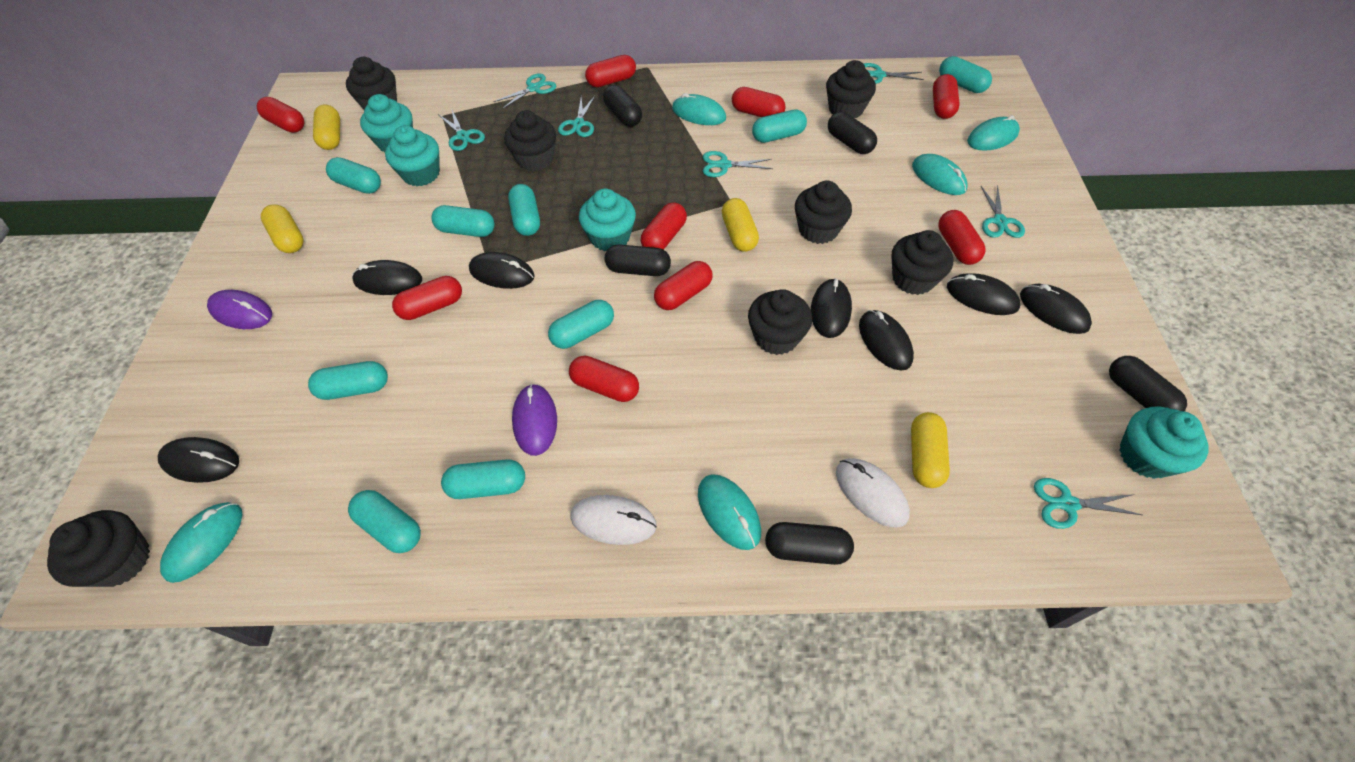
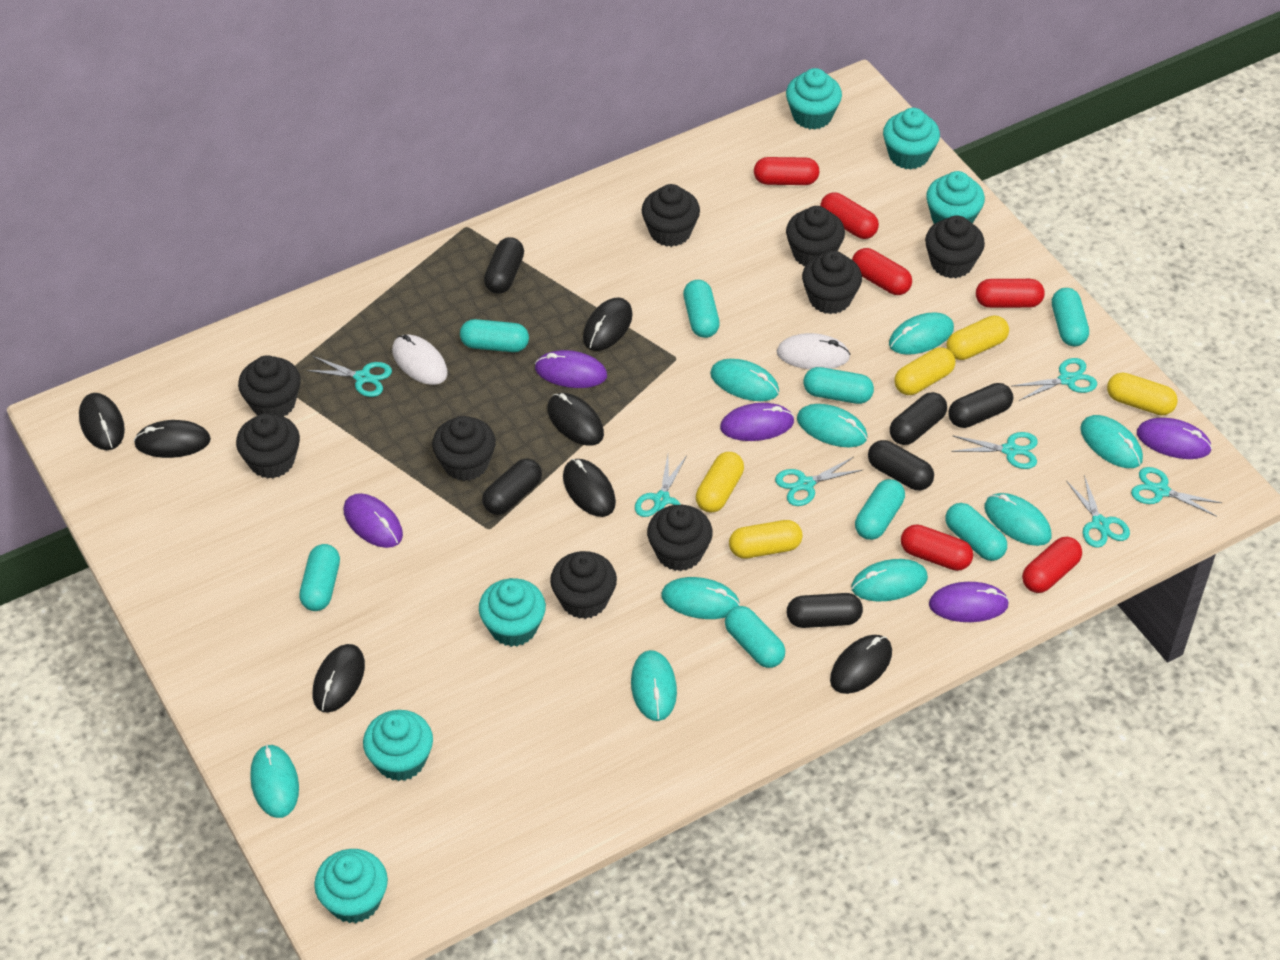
black capsule: 5 -> 6
black cupcake: 7 -> 9
purple mouse: 2 -> 5
red capsule: 9 -> 6
turquoise capsule: 9 -> 8
turquoise cupcake: 4 -> 6
turquoise mouse: 5 -> 9
yellow capsule: 4 -> 5

